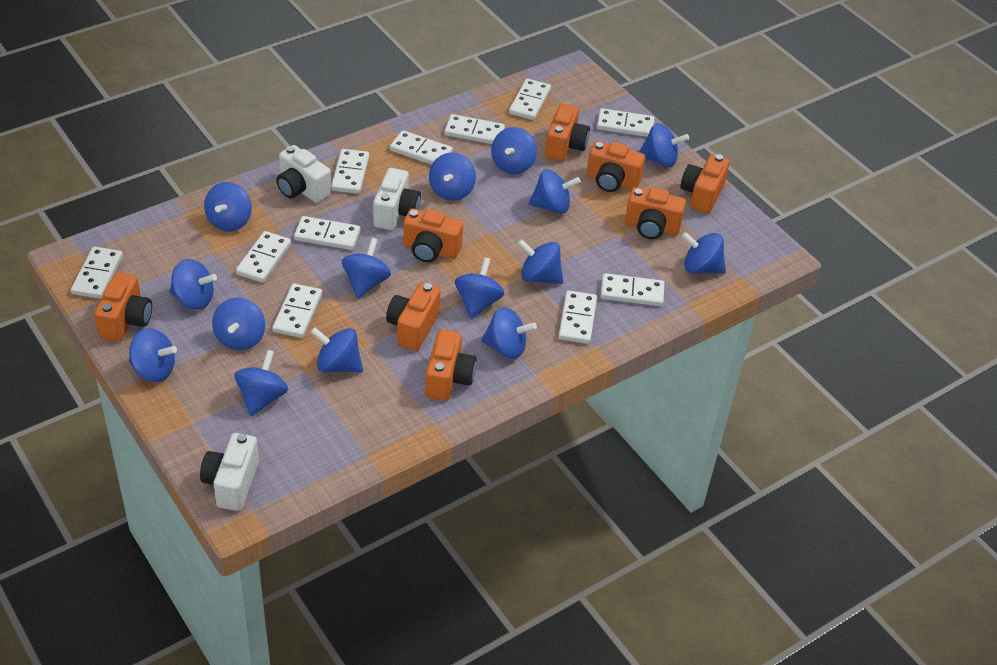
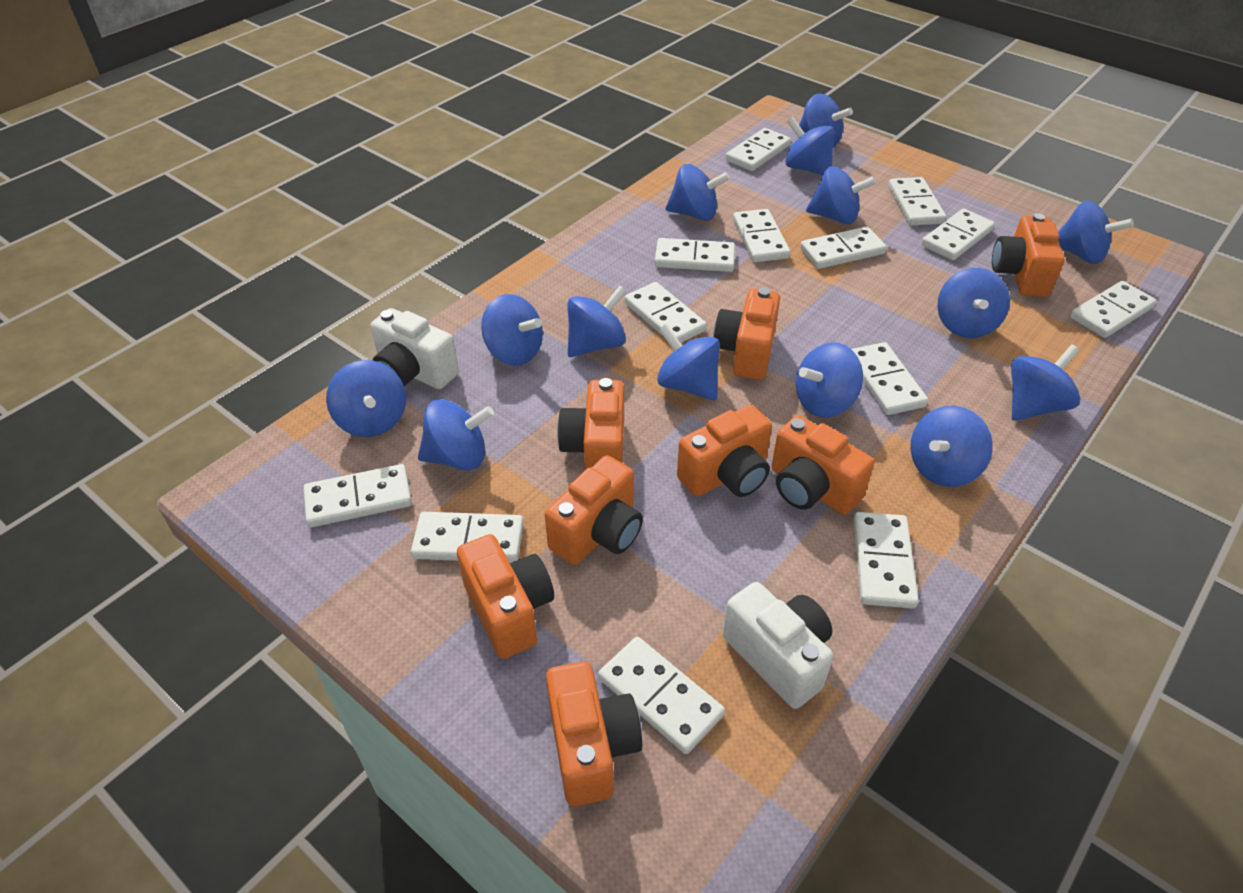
blue spinning top: 15 -> 14
white camera: 3 -> 2
white domino: 11 -> 13

